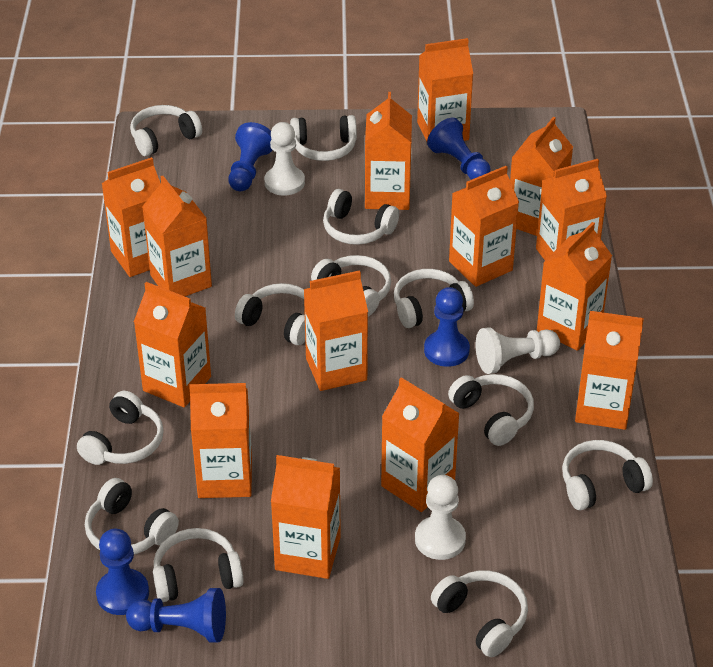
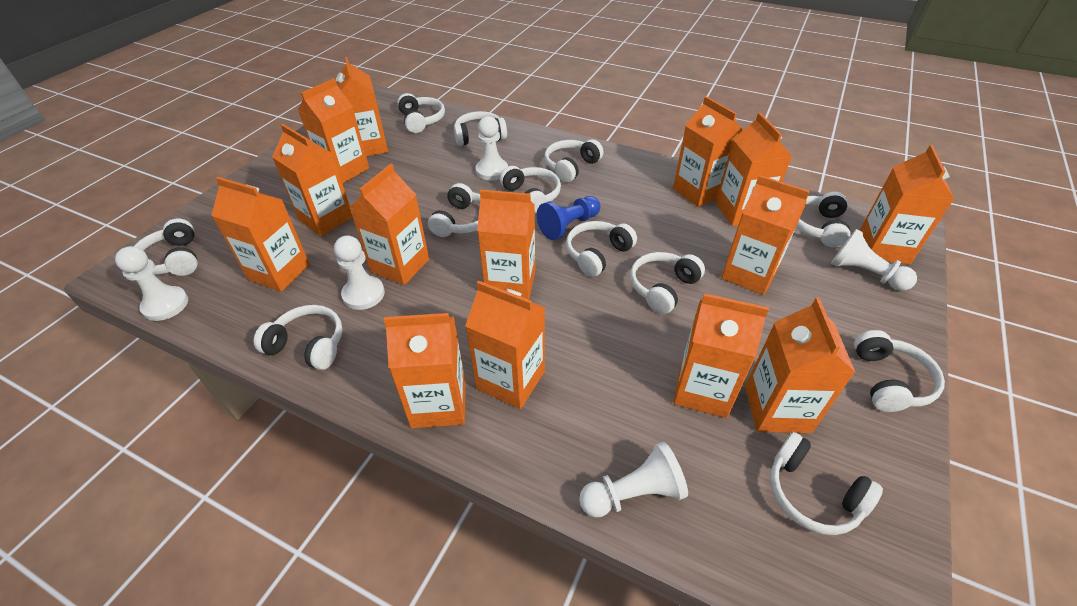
blue pawn: 5 -> 1
white pawn: 3 -> 5

